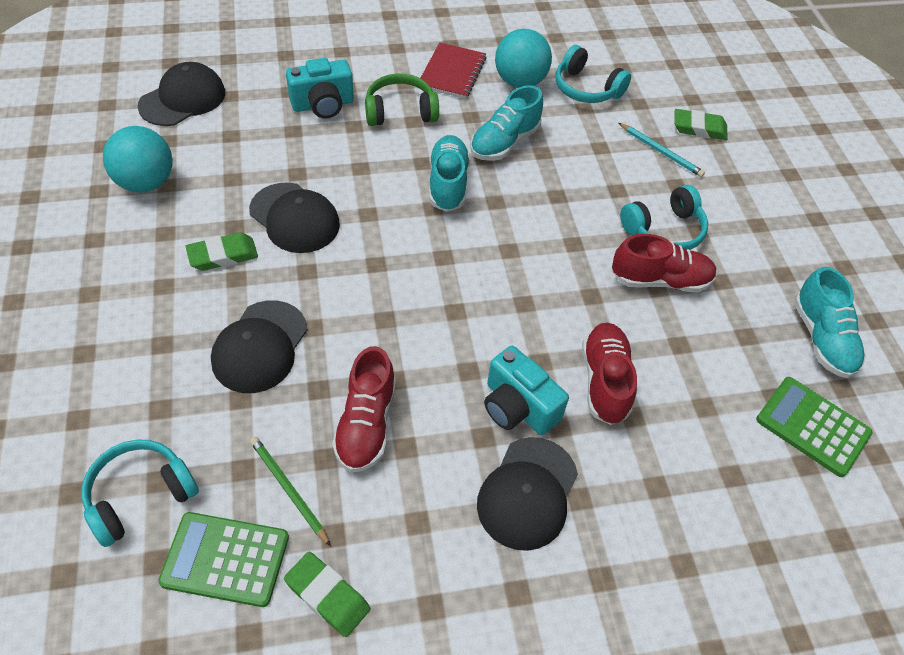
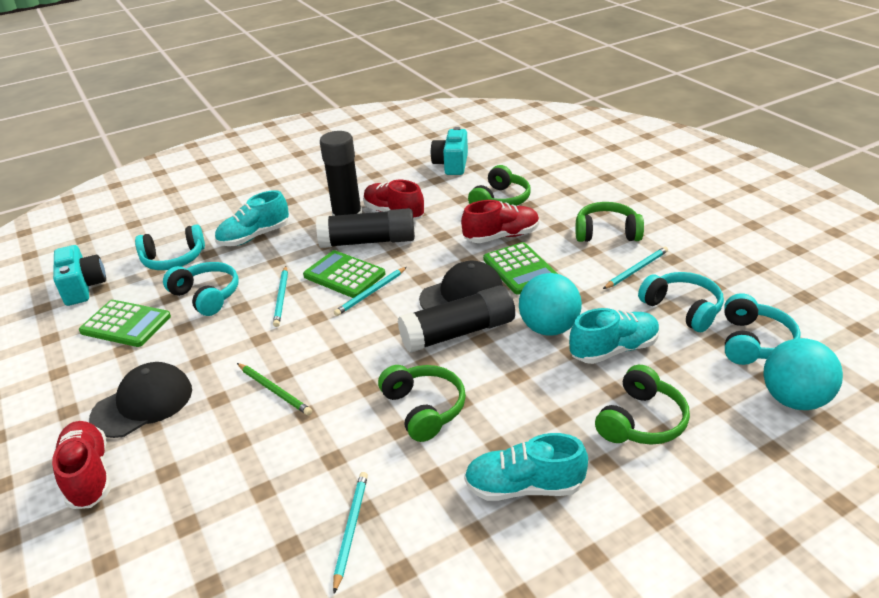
black cap: 4 -> 2
black glue stick: 0 -> 3
green calculator: 2 -> 3
green eraser: 3 -> 0
green headphones: 1 -> 4
red notebook: 1 -> 0
turquoise headphones: 3 -> 4
turquoise pencil: 1 -> 4

